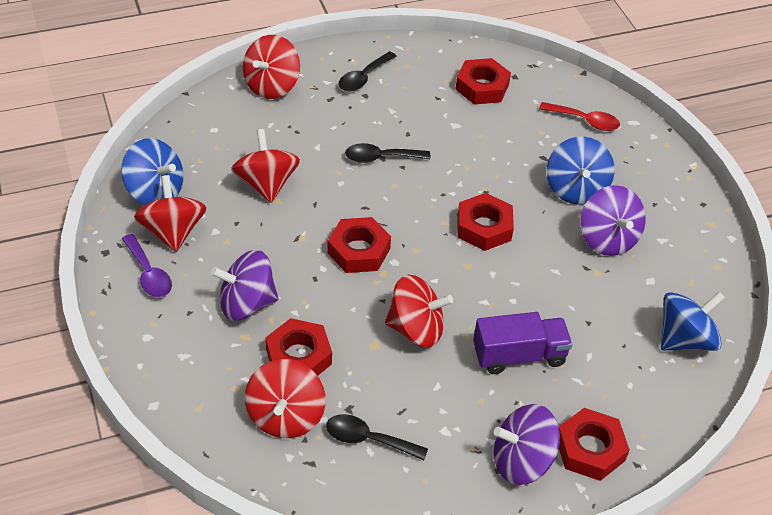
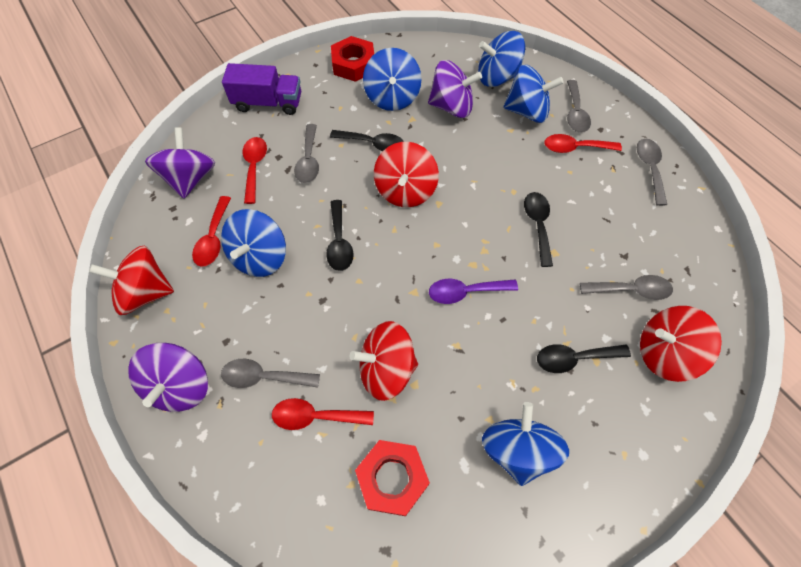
black spoon: 3 -> 4
blue spinning top: 3 -> 5
grey spoon: 0 -> 5
red nut: 5 -> 2
red spinning top: 5 -> 4
red spoon: 1 -> 4

